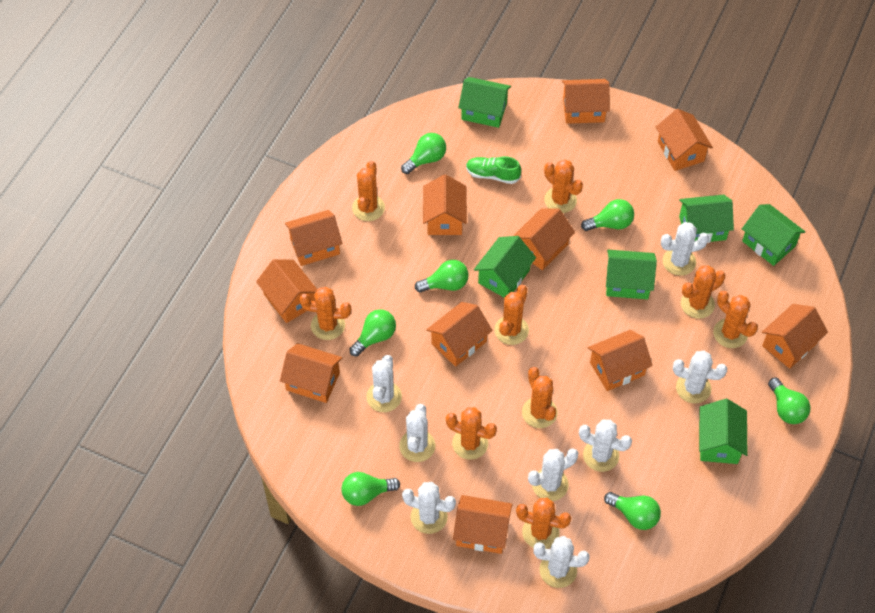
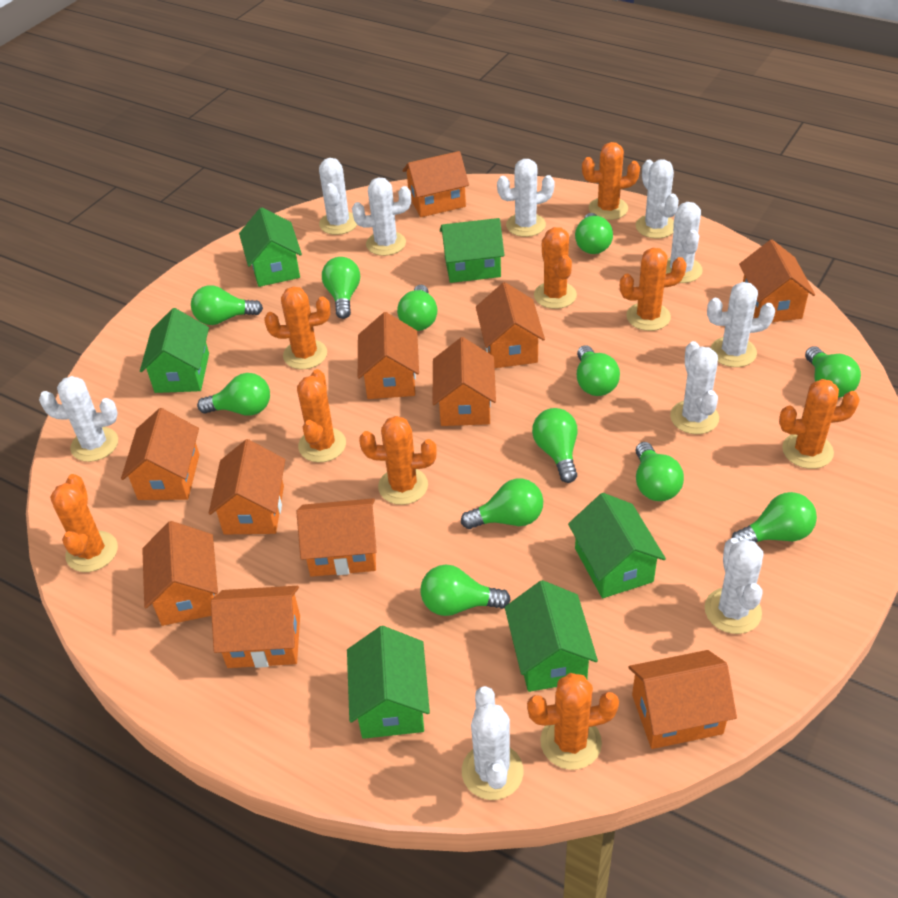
green light bulb: 7 -> 12
green shoe: 1 -> 0
white cactus: 8 -> 10

